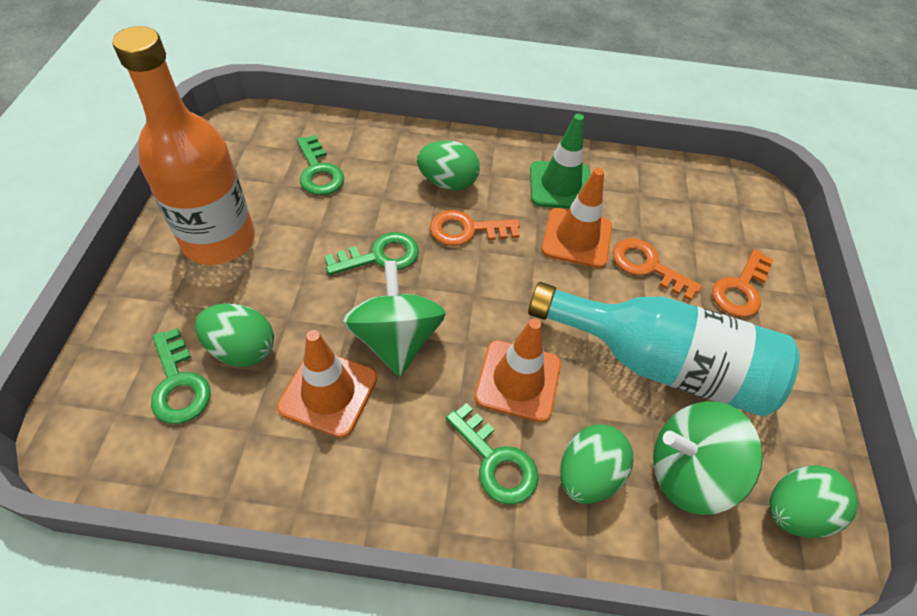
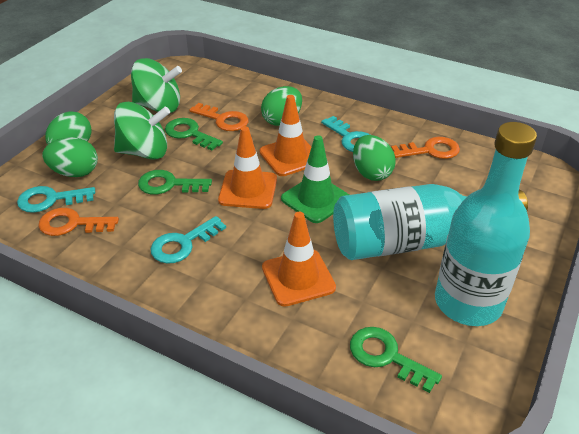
green key: 4 -> 3
orange bottle: 1 -> 0
turquoise bottle: 1 -> 2
turquoise key: 0 -> 3

